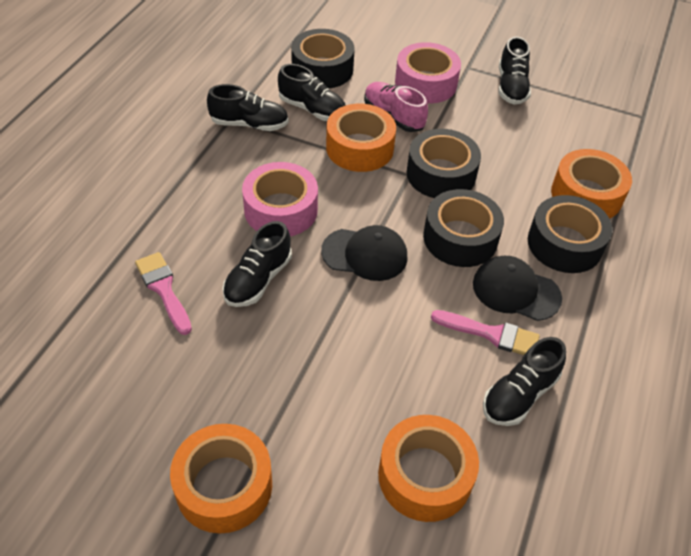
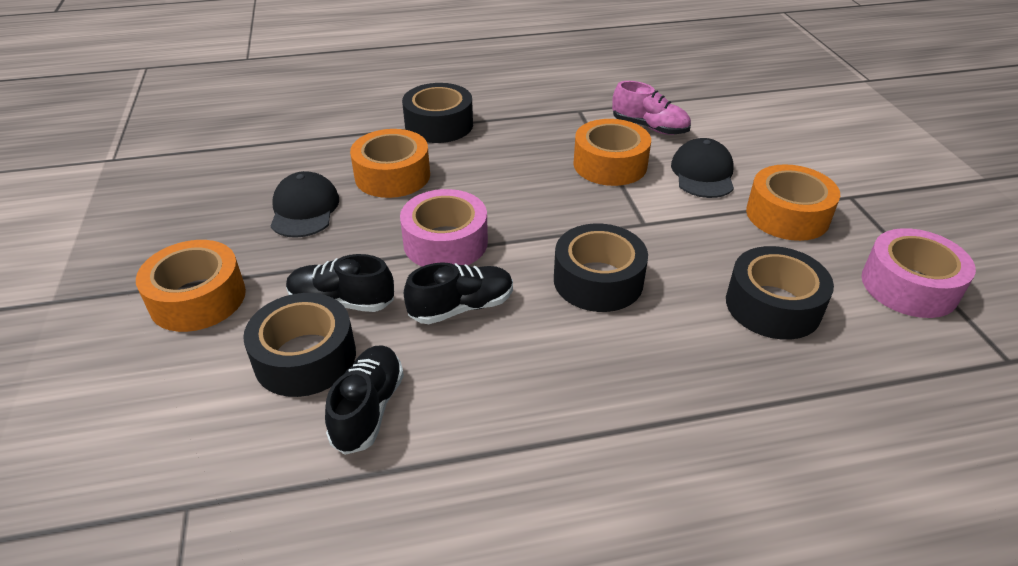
black shoe: 5 -> 3
pink brush: 2 -> 0

